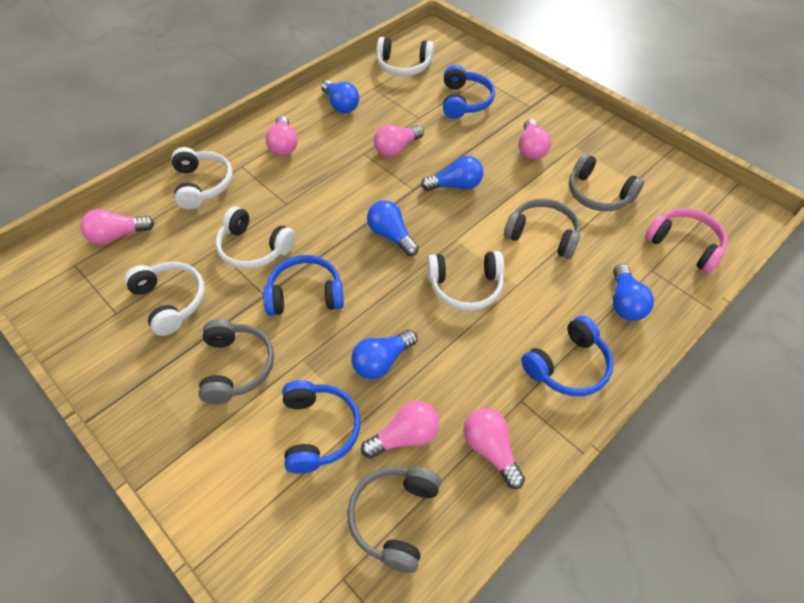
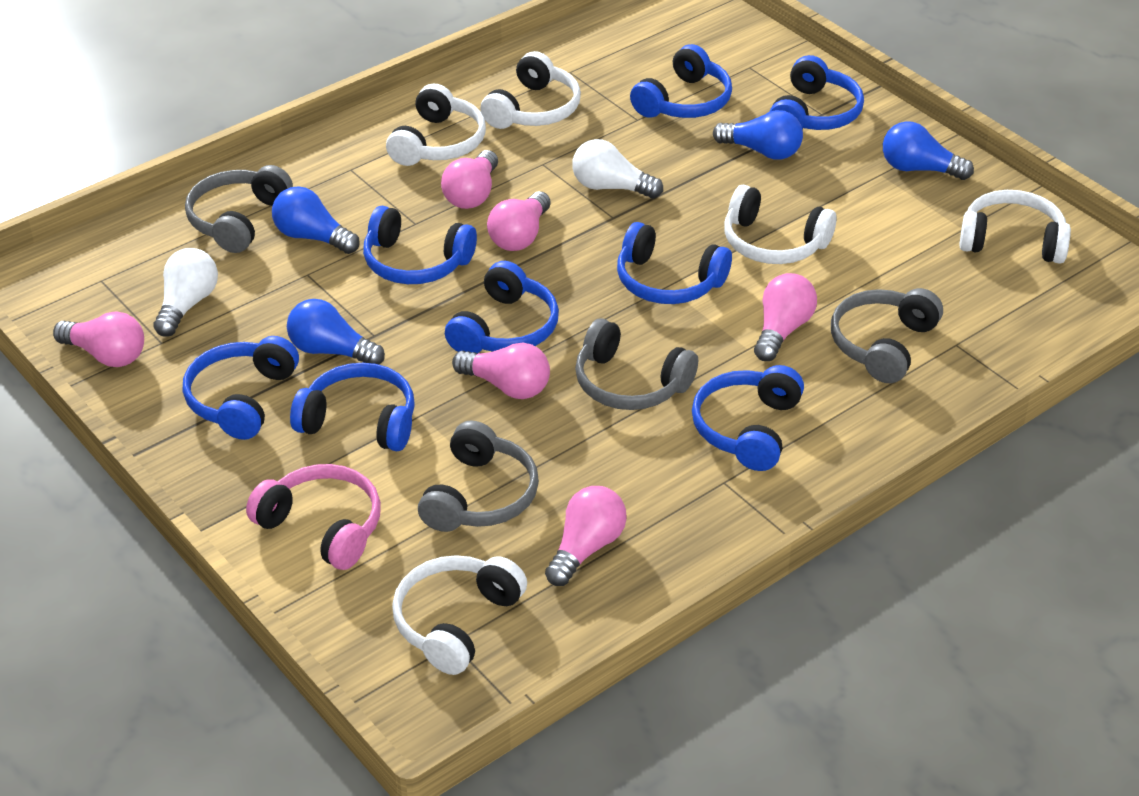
blue headphones: 4 -> 8
blue light bulb: 5 -> 4
white light bulb: 0 -> 2

